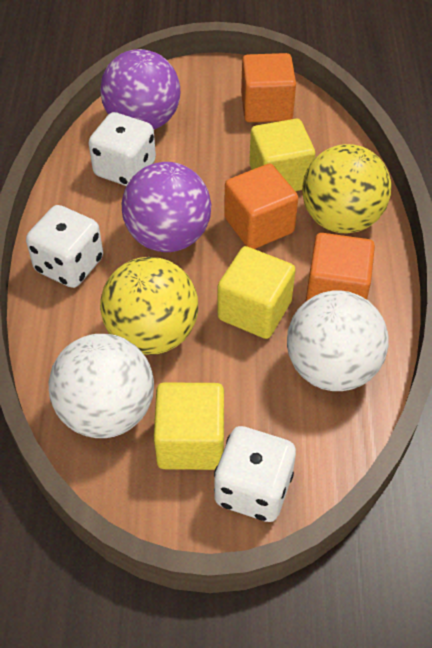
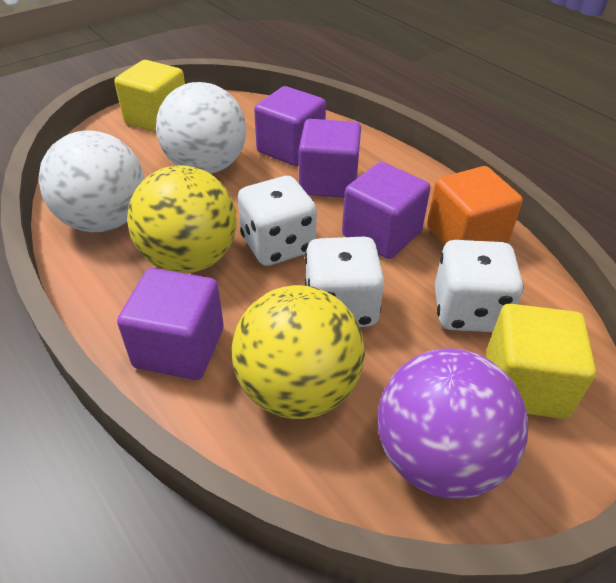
orange cube: 3 -> 1
purple ball: 2 -> 1
purple cube: 0 -> 4
yellow cube: 3 -> 2

